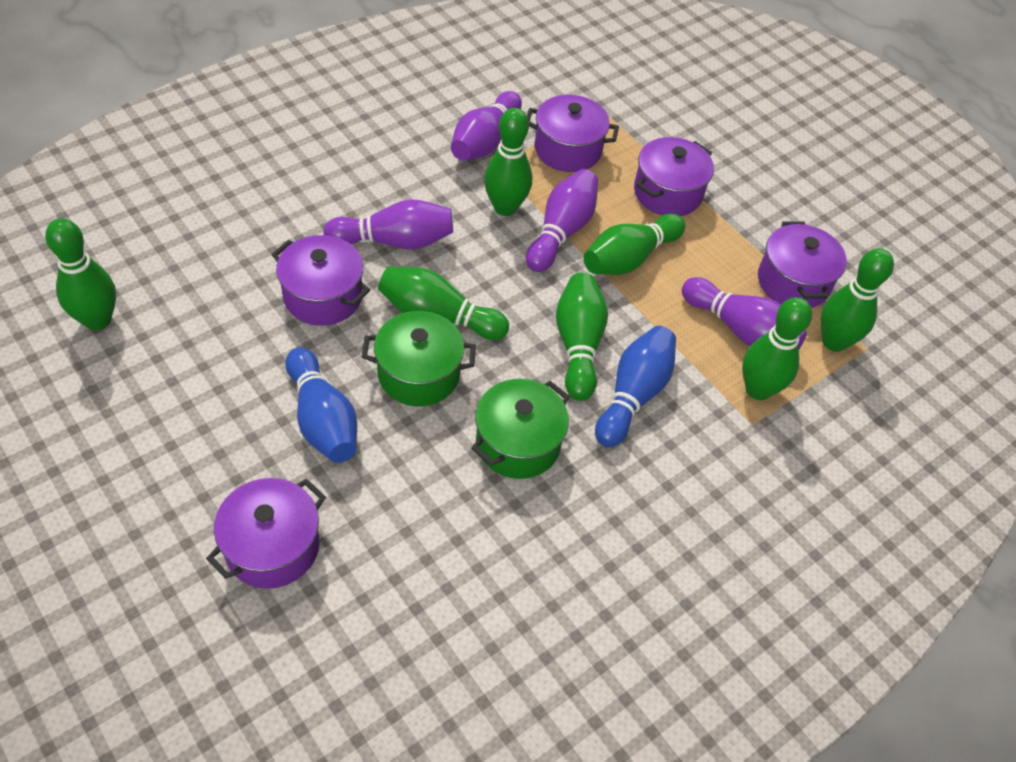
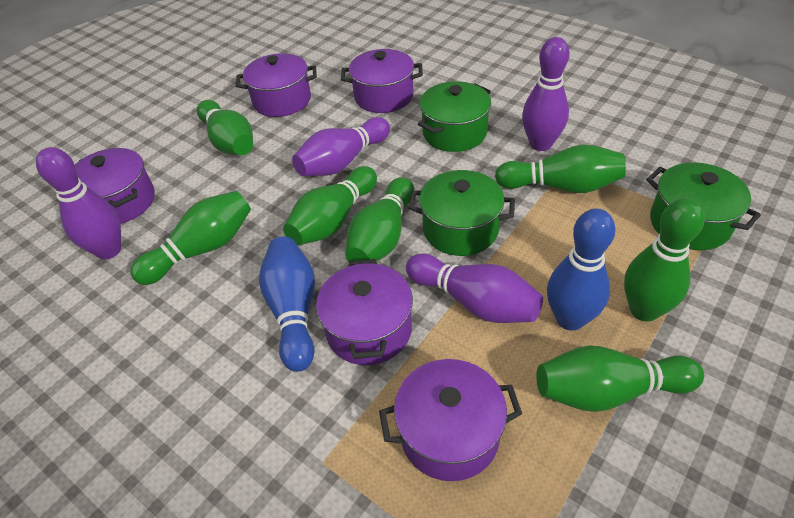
green pot: 2 -> 3

